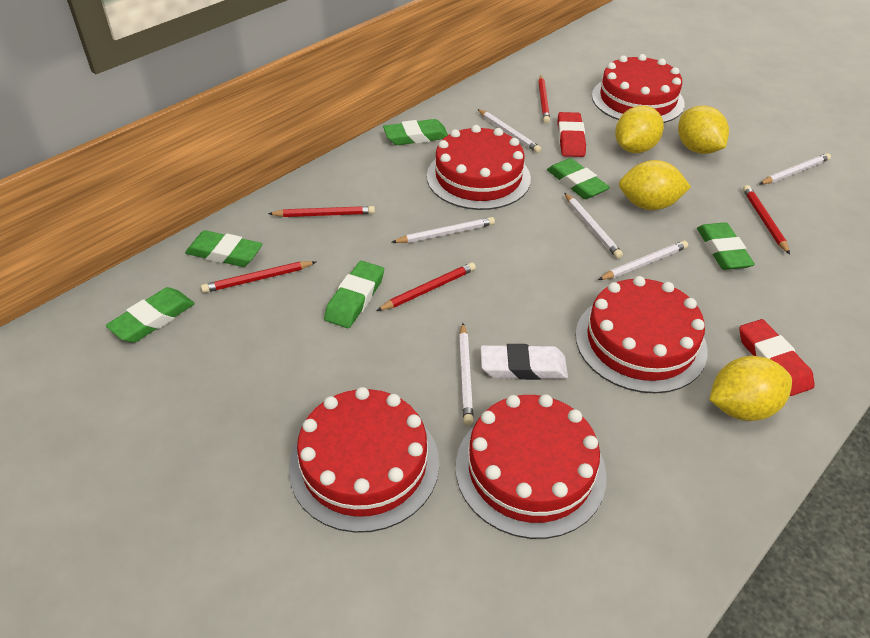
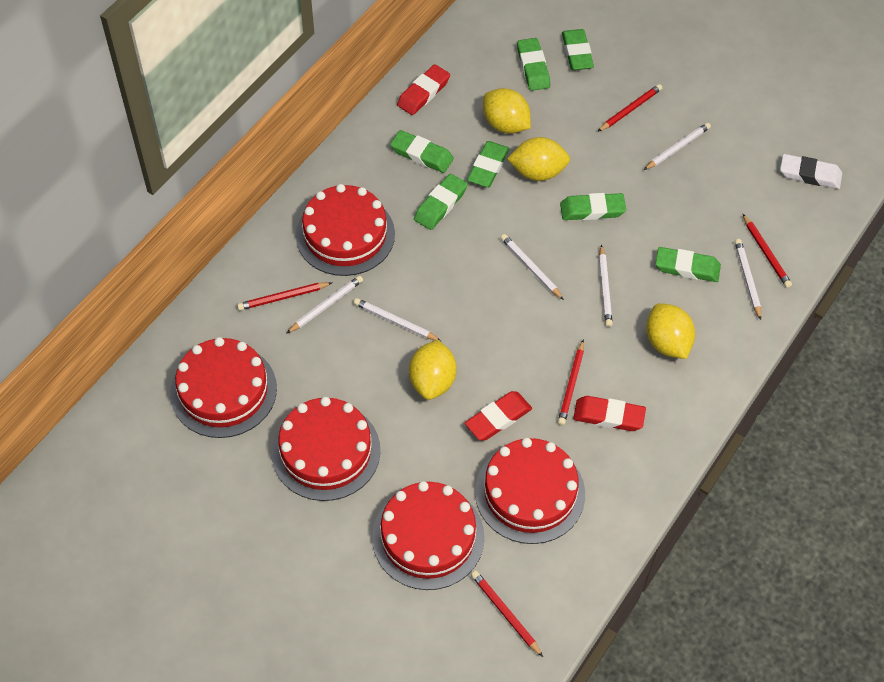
green eraser: 6 -> 7
red eraser: 2 -> 3

